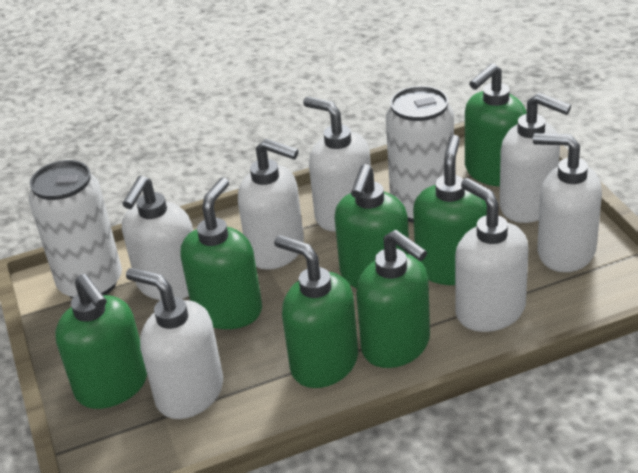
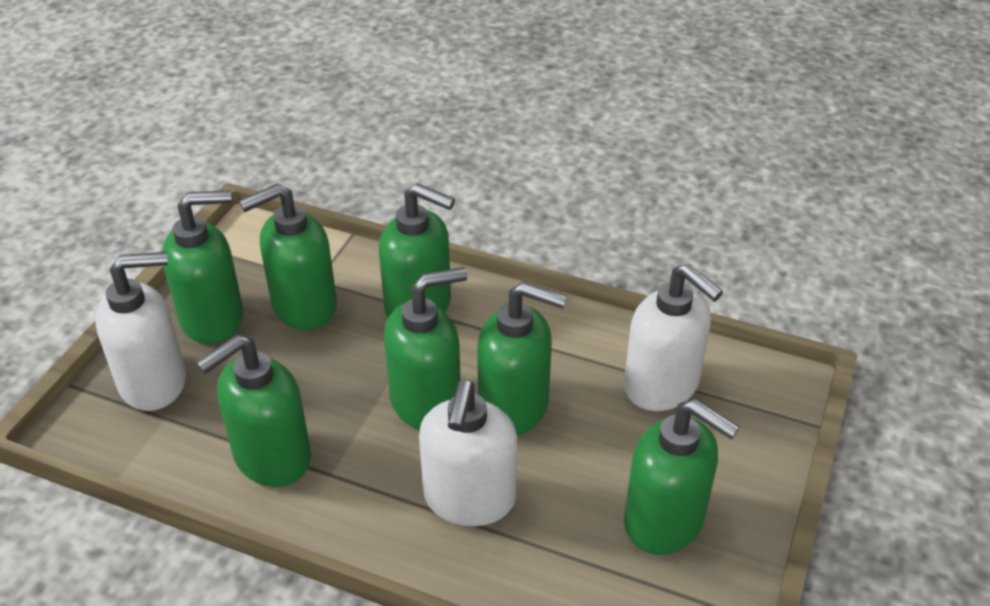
white can: 2 -> 0
white soap dispenser: 7 -> 3

